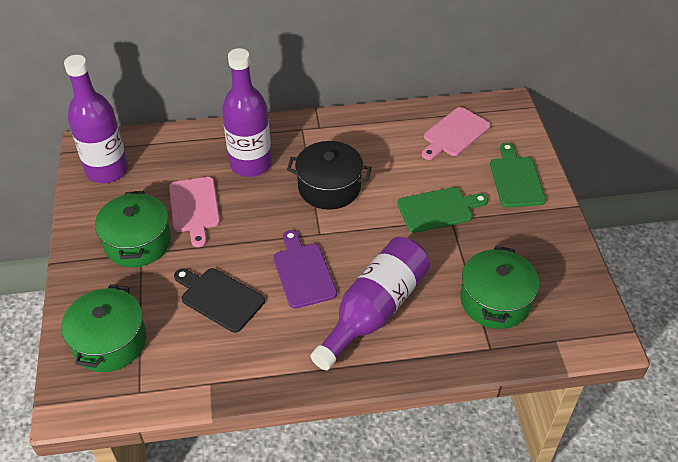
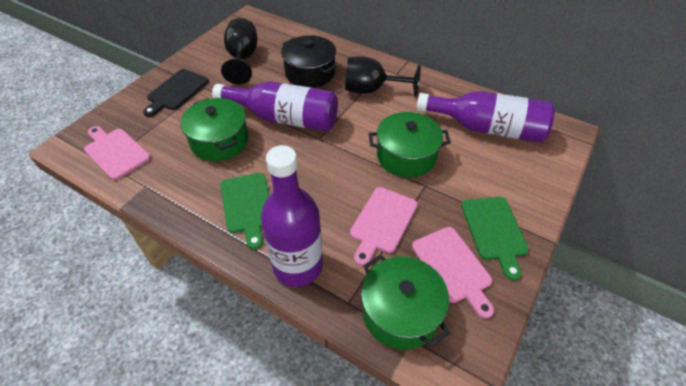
black goblet: 0 -> 2
pink cutting board: 2 -> 3
purple cutting board: 1 -> 0

